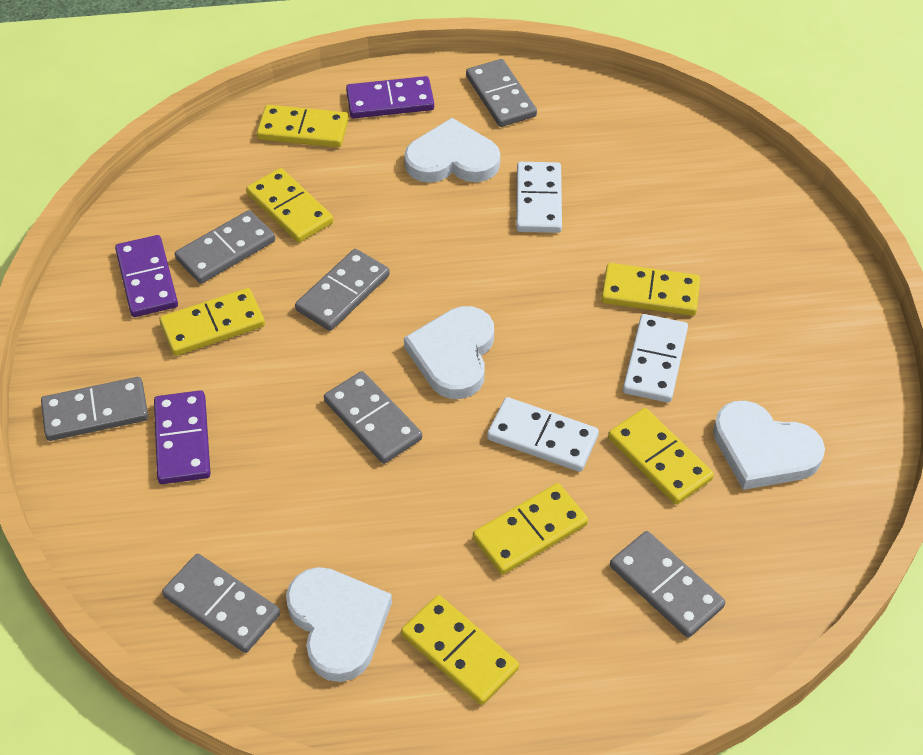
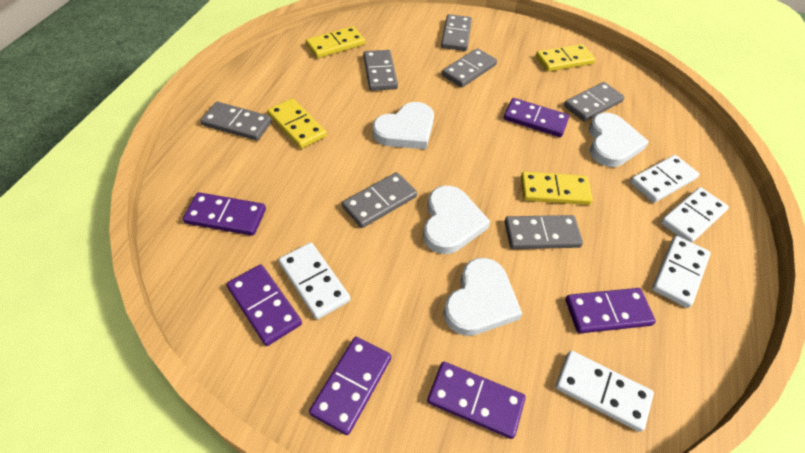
purple domino: 3 -> 6
white domino: 3 -> 5
yellow domino: 7 -> 4

